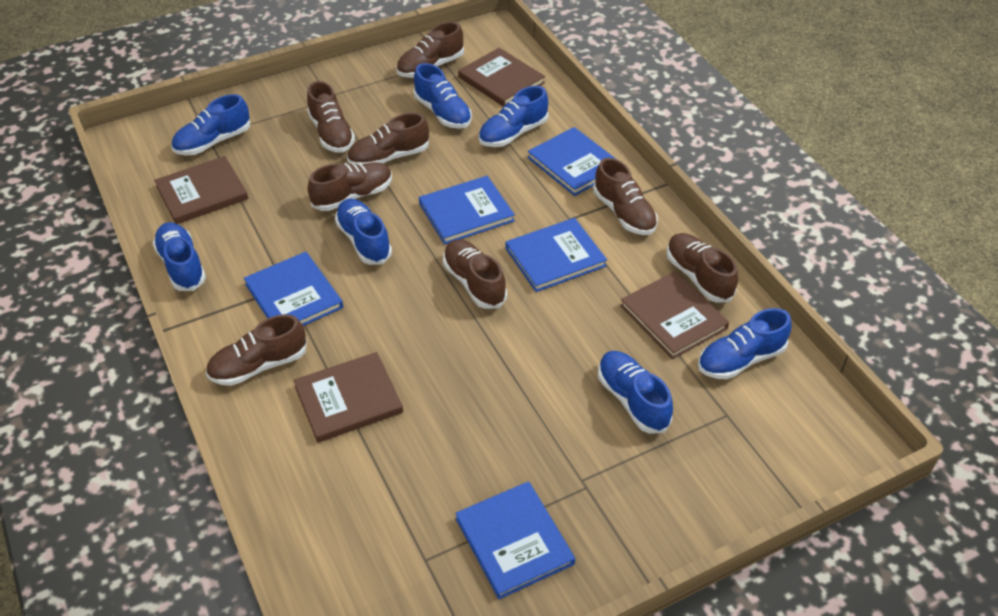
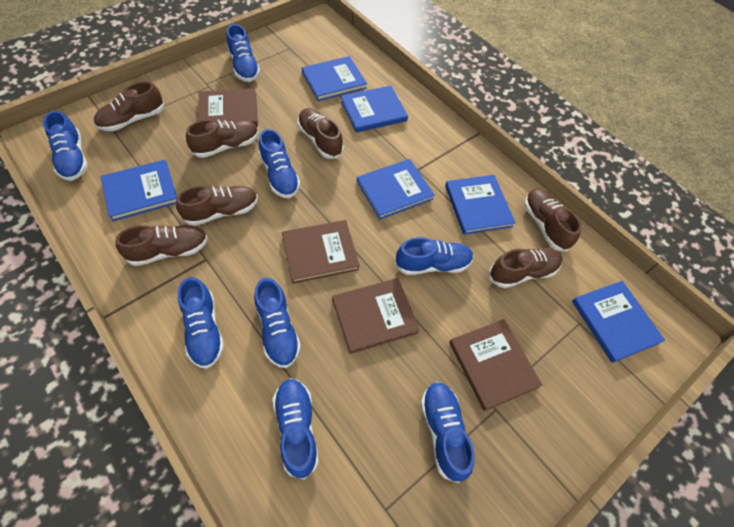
blue book: 5 -> 6
blue shoe: 7 -> 8
brown shoe: 8 -> 7

